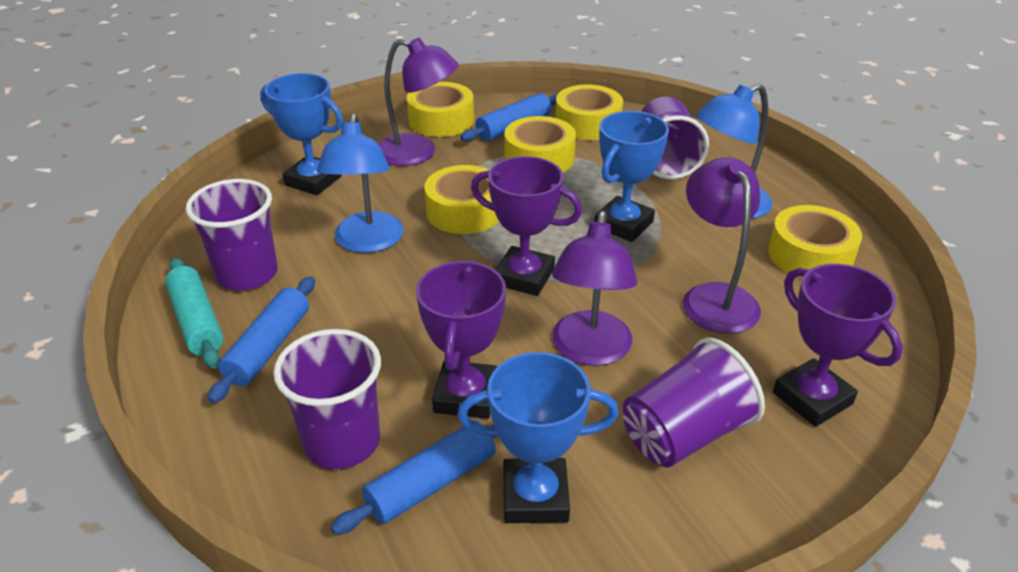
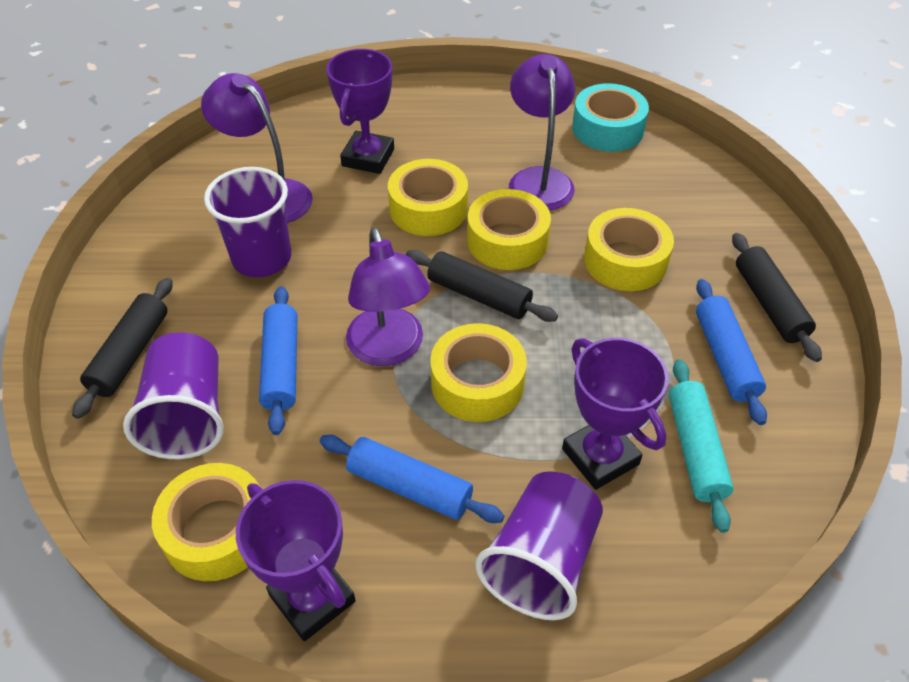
black rolling pin: 0 -> 3
blue lamp: 2 -> 0
blue trophy: 3 -> 0
purple cup: 4 -> 3
turquoise tape: 0 -> 1

